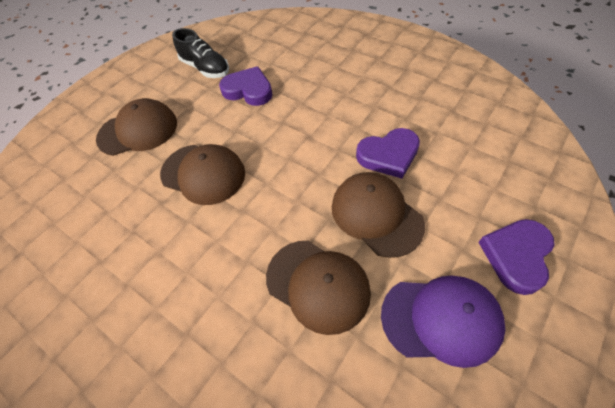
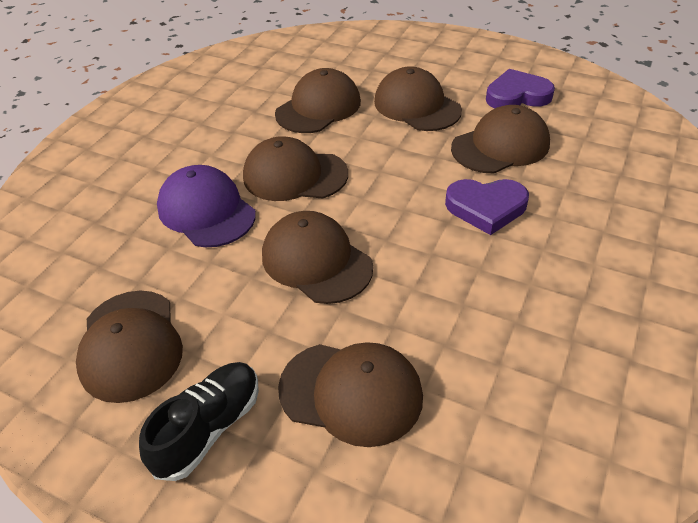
brown cap: 4 -> 7
purple heart: 3 -> 2

